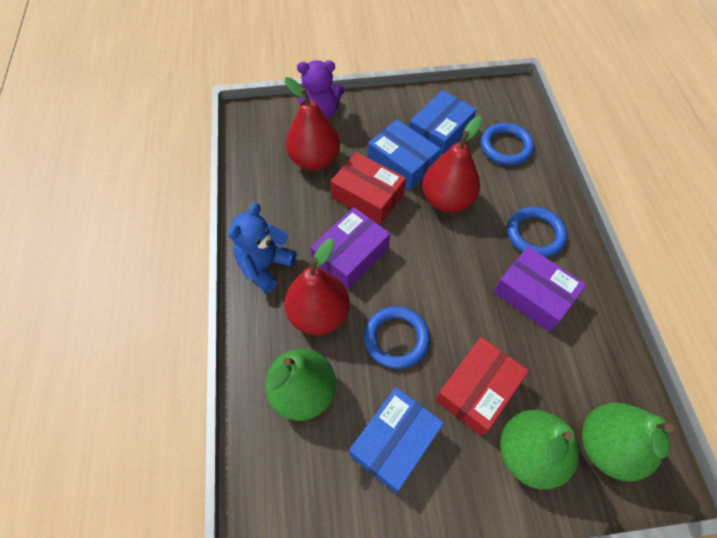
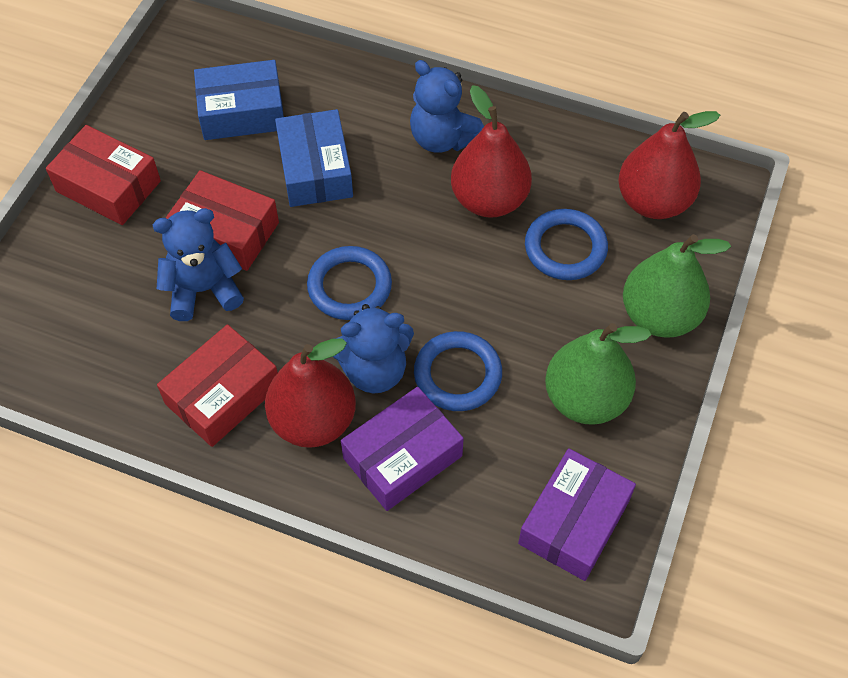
blue box: 3 -> 2
blue teddy bear: 1 -> 3
green pear: 3 -> 2
purple teddy bear: 1 -> 0
red box: 2 -> 3

